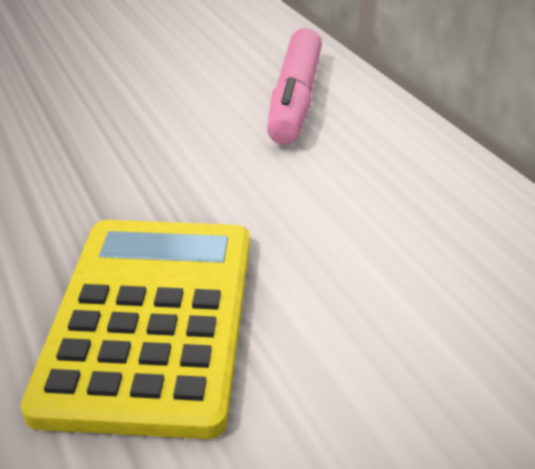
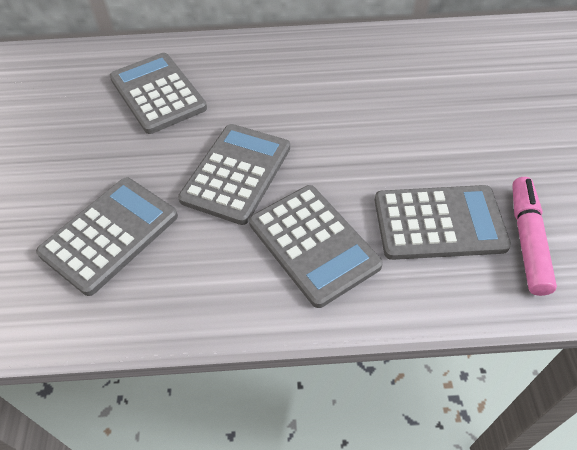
grey calculator: 0 -> 5
yellow calculator: 1 -> 0

